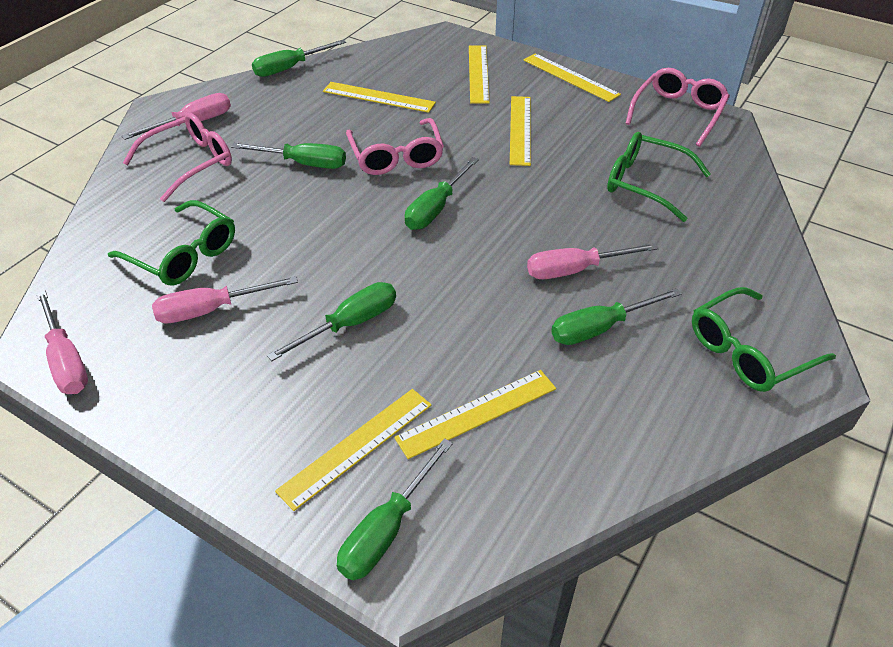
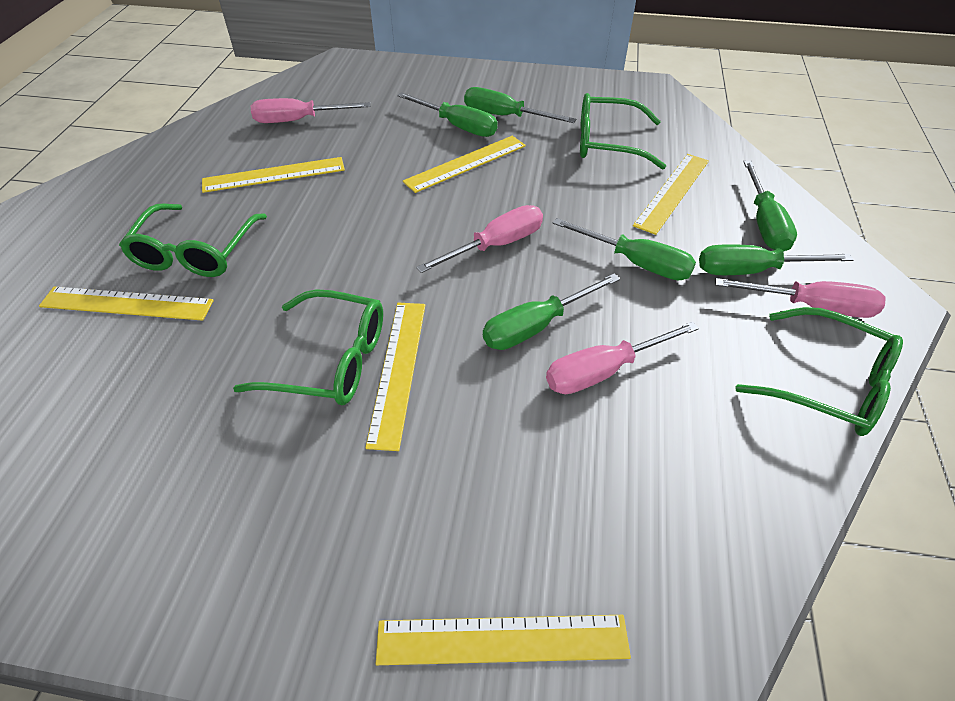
green glasses: 3 -> 4
pink glasses: 3 -> 0

